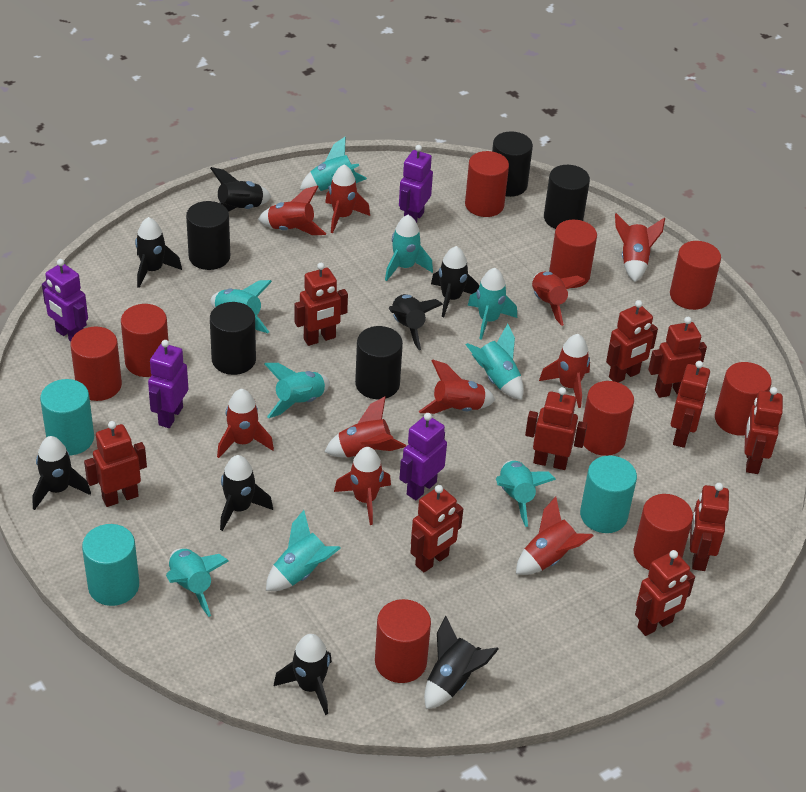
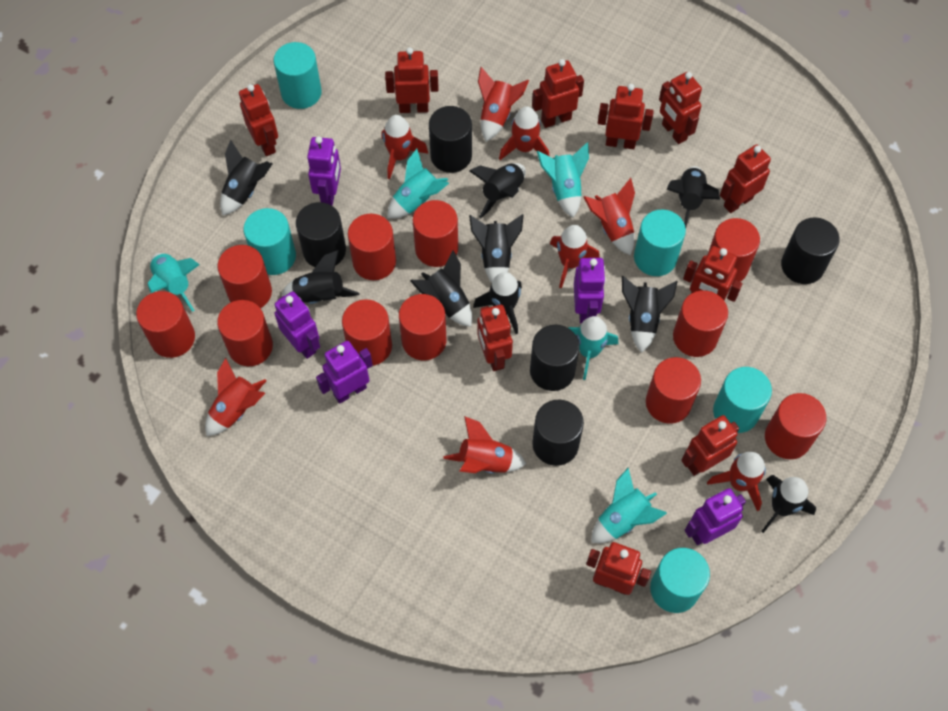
black rocket: 8 -> 9
purple robot: 4 -> 5
red cylinder: 9 -> 11
red rocket: 10 -> 8
turquoise cylinder: 3 -> 5
turquoise rocket: 9 -> 5

